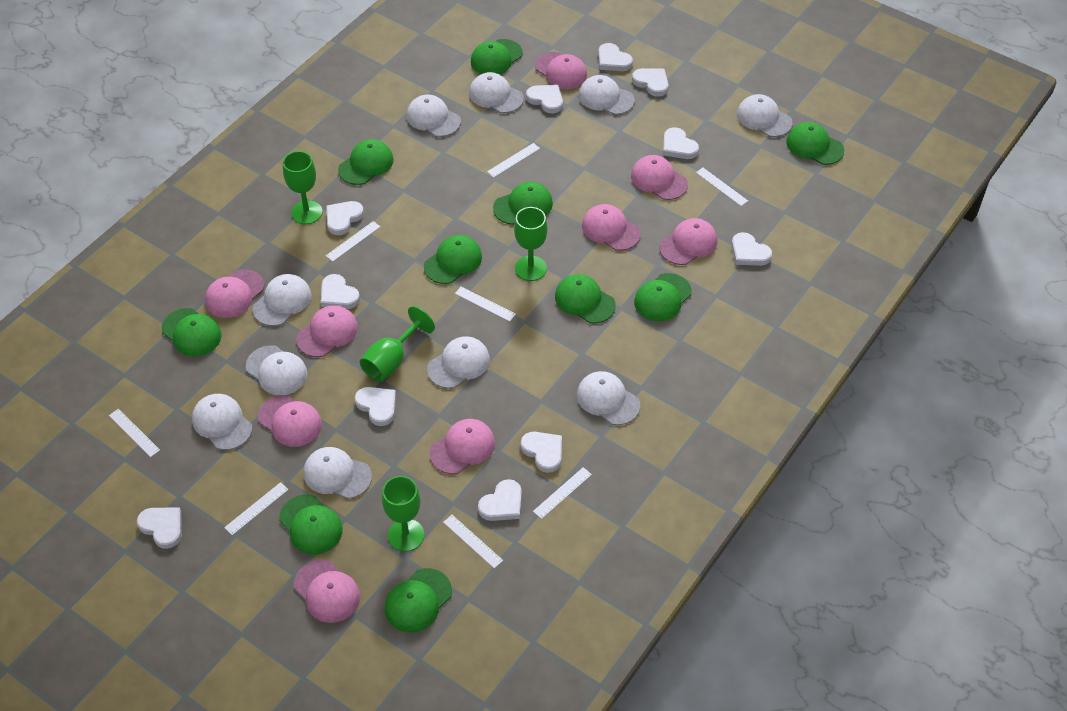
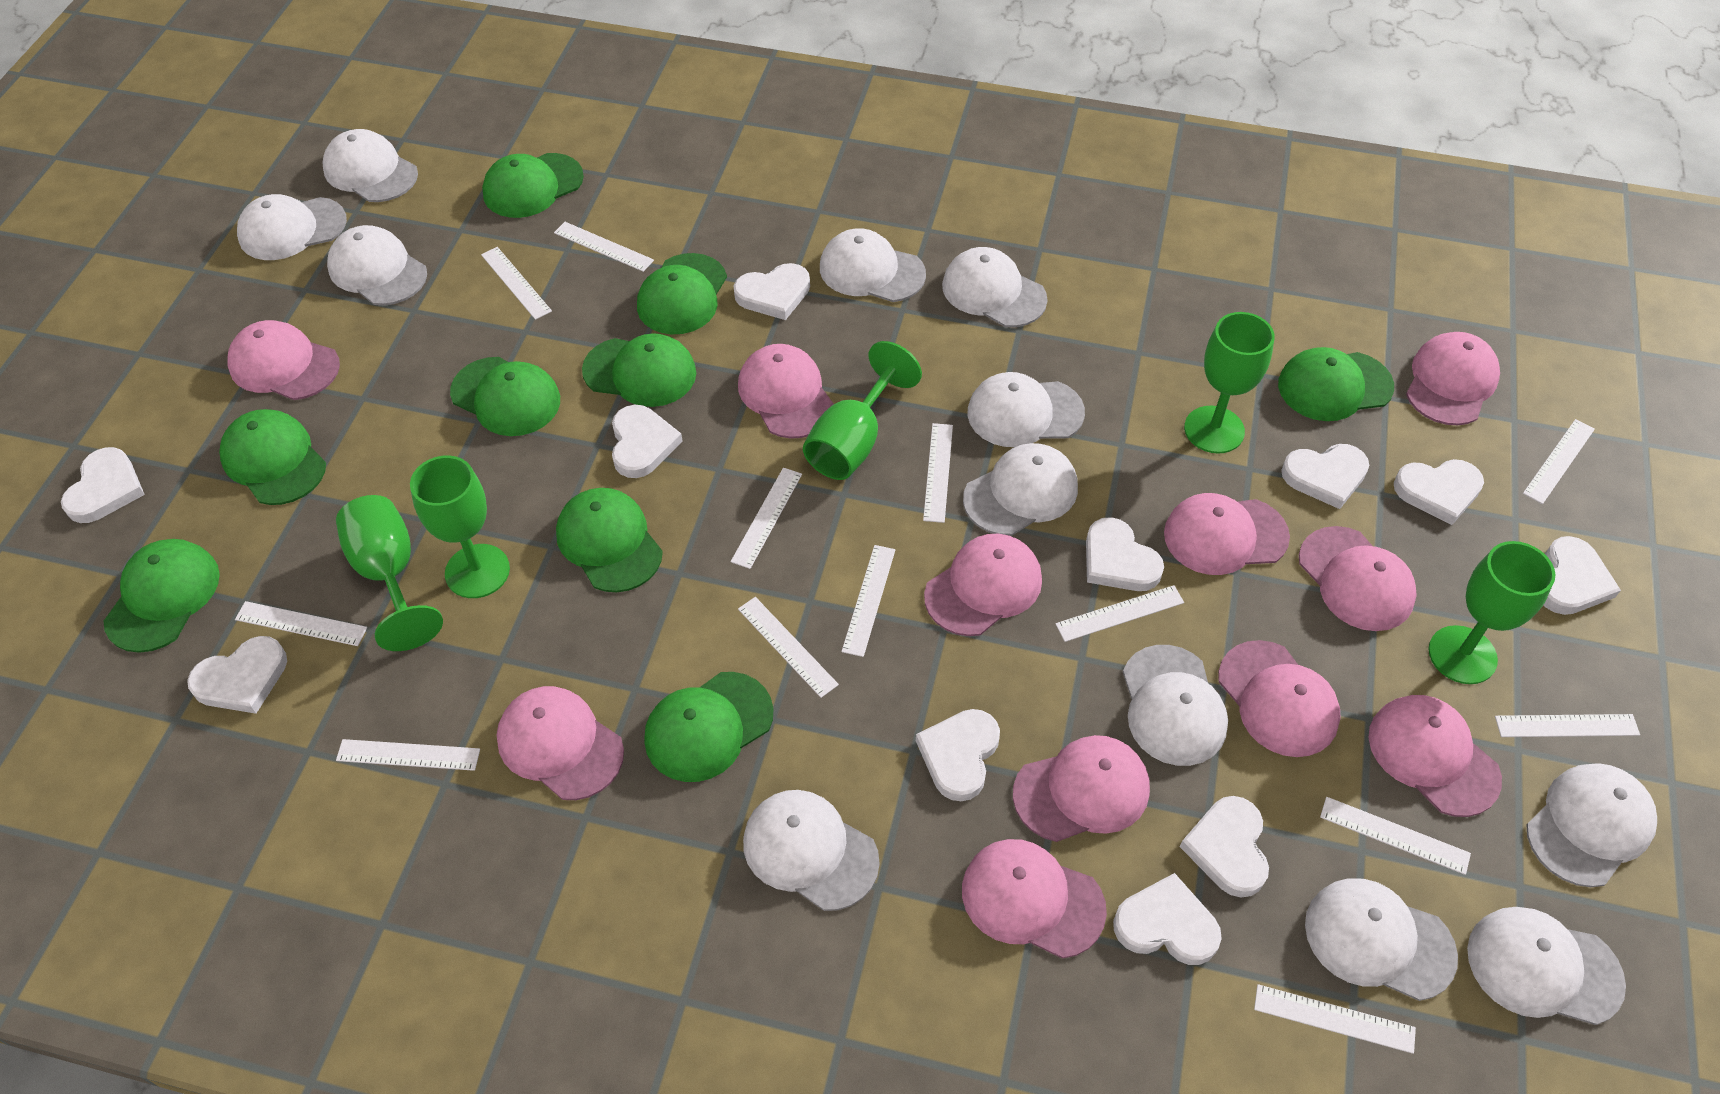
green cap: 10 -> 9
green goblet: 4 -> 5
pink cap: 9 -> 11
white cap: 10 -> 12
white ruler: 8 -> 13

